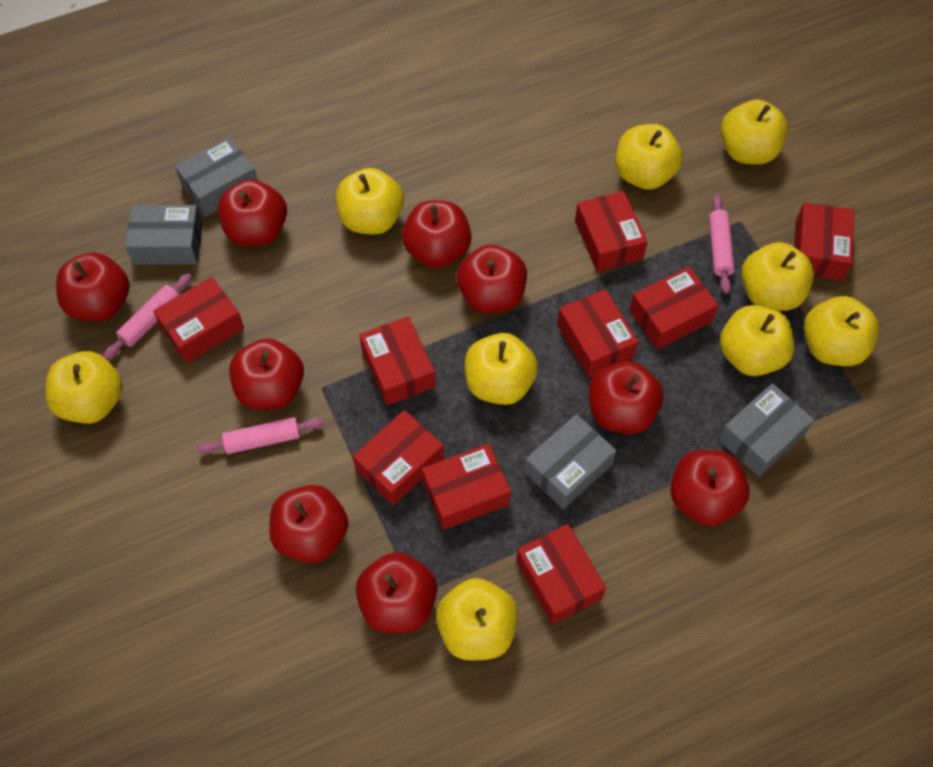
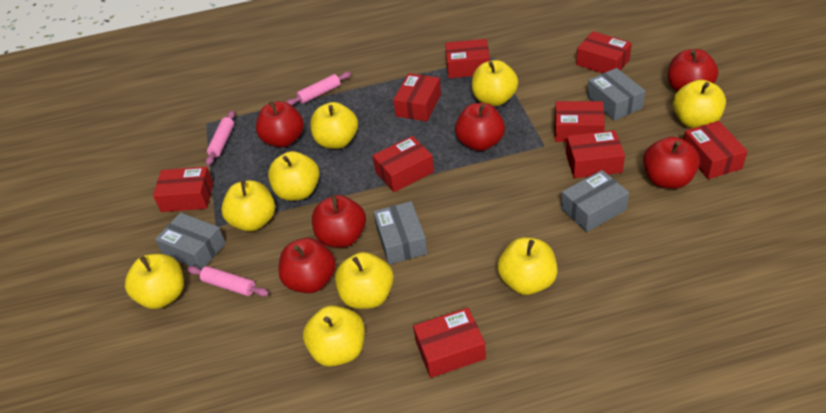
red apple: 9 -> 6

